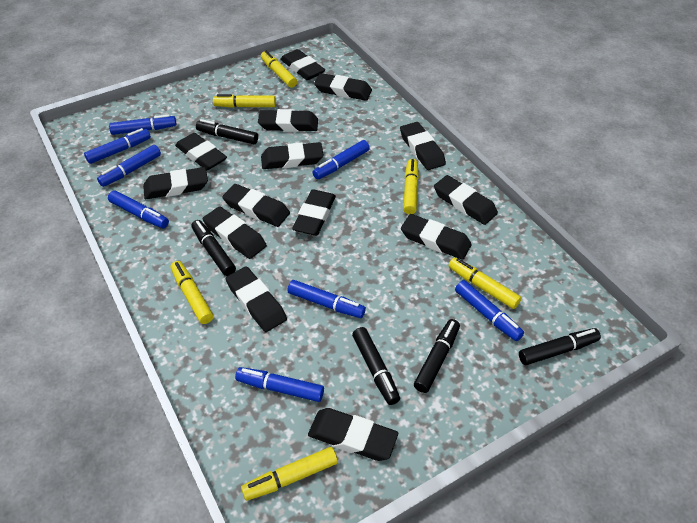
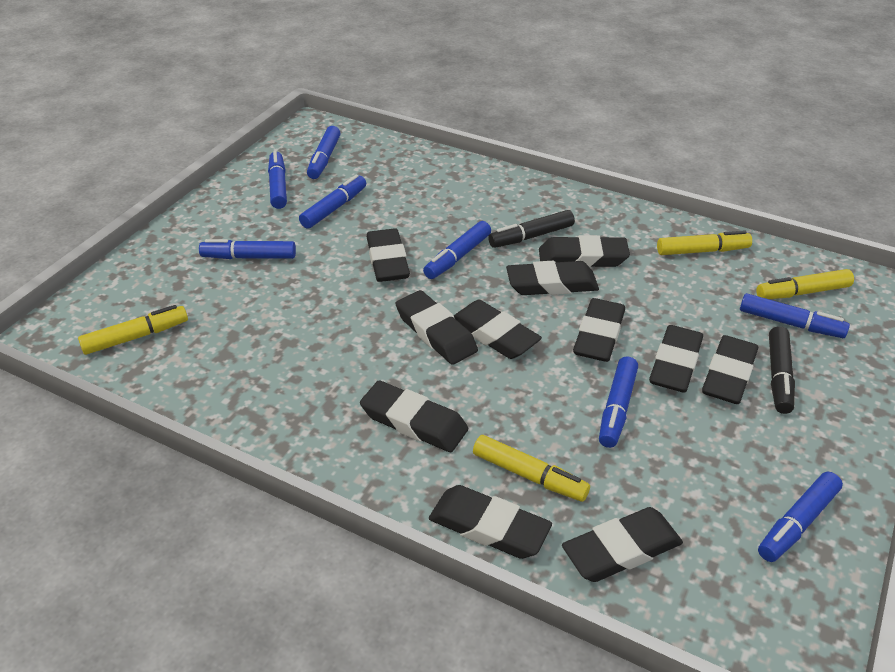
black eraser: 14 -> 11
black marker: 5 -> 2
yellow marker: 6 -> 4

